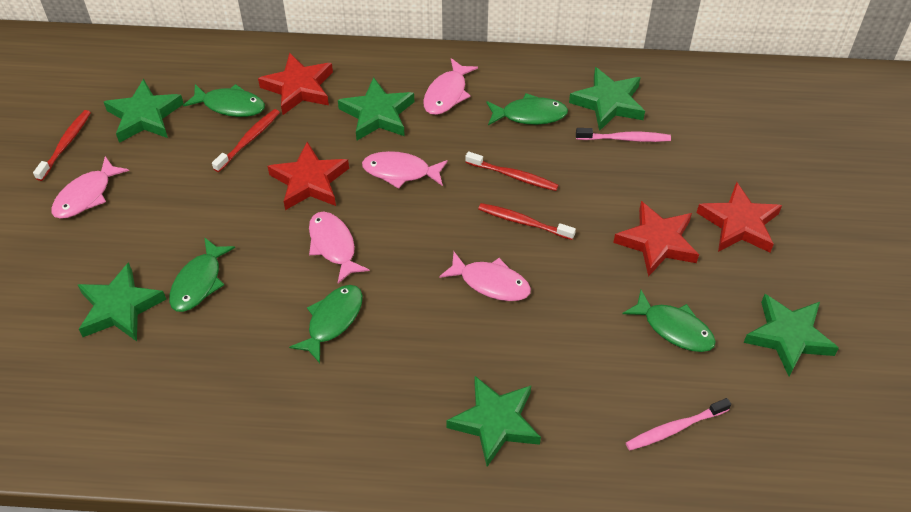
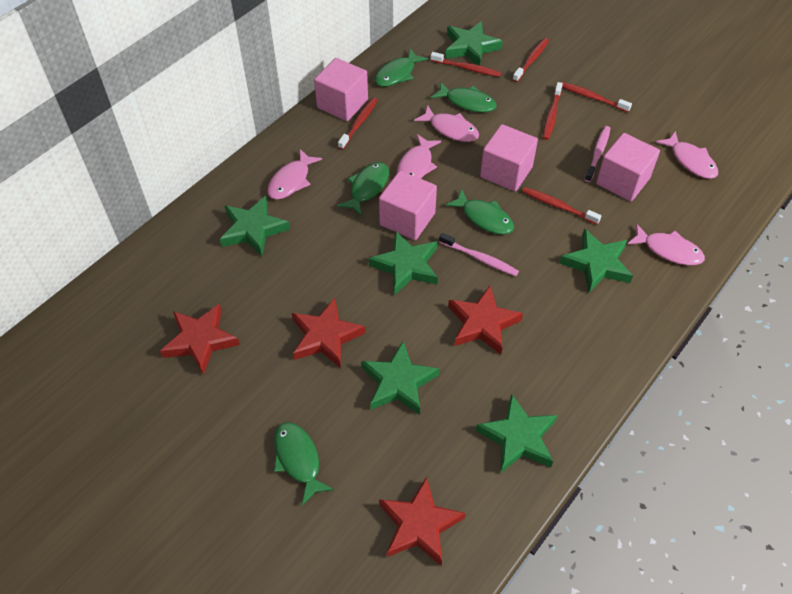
pink cube: 0 -> 4
red toothbrush: 4 -> 6

